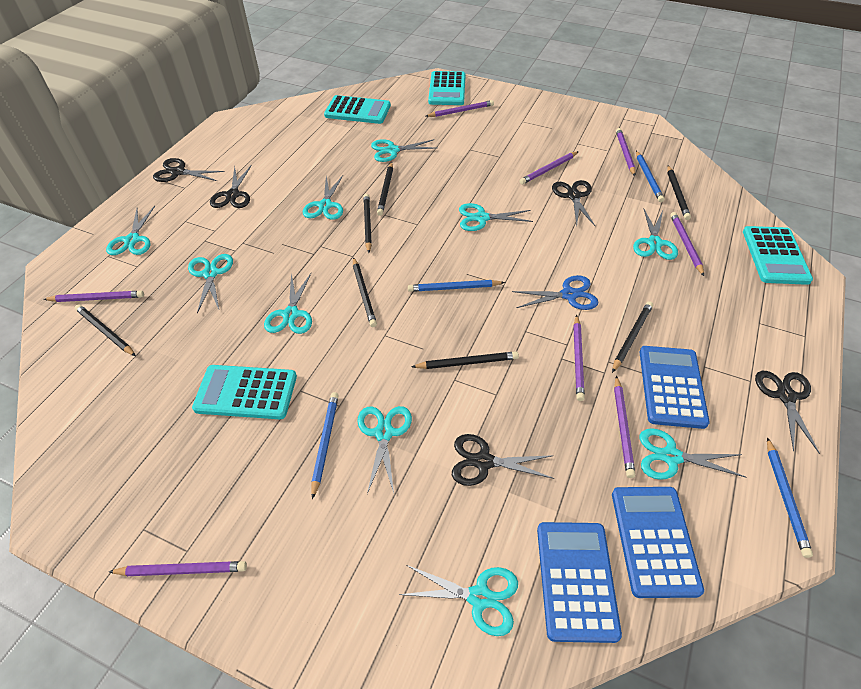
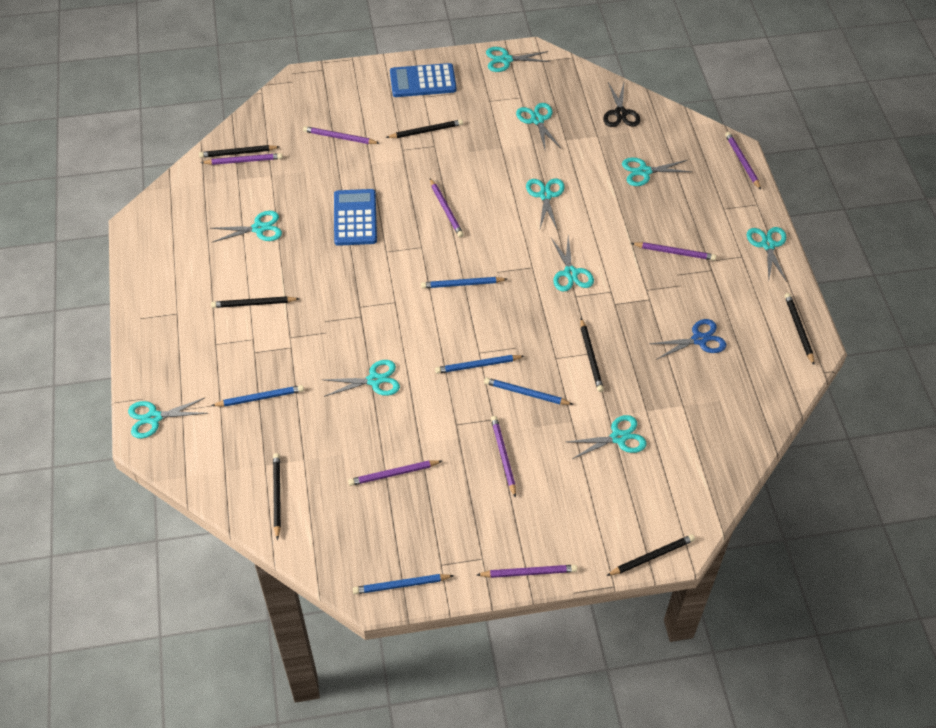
black scissors: 5 -> 1
blue calculator: 3 -> 2
blue pencil: 4 -> 5
turquoise calculator: 4 -> 0

